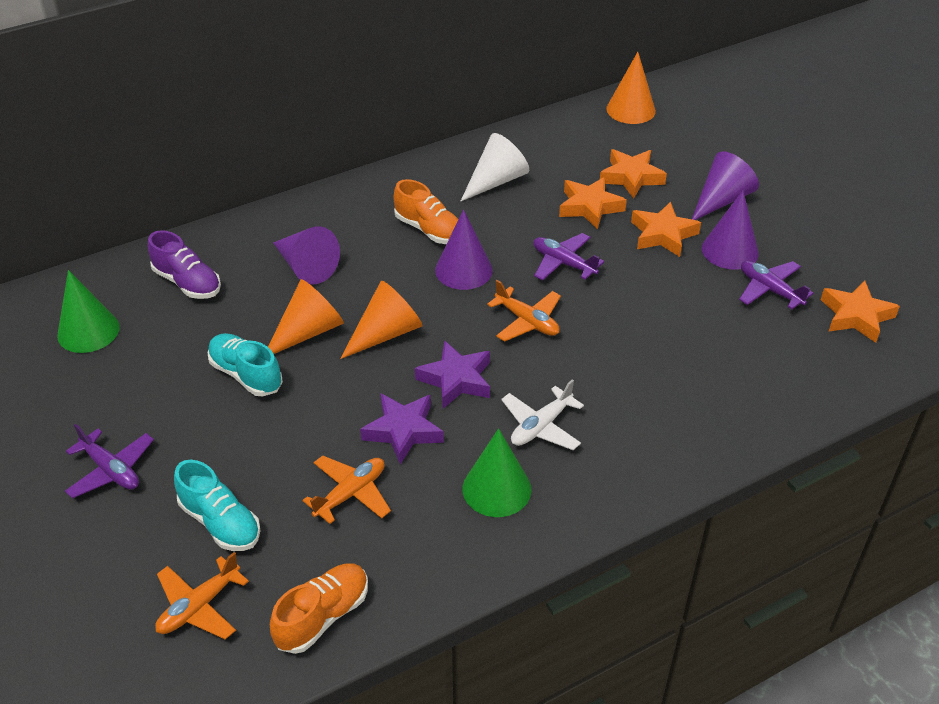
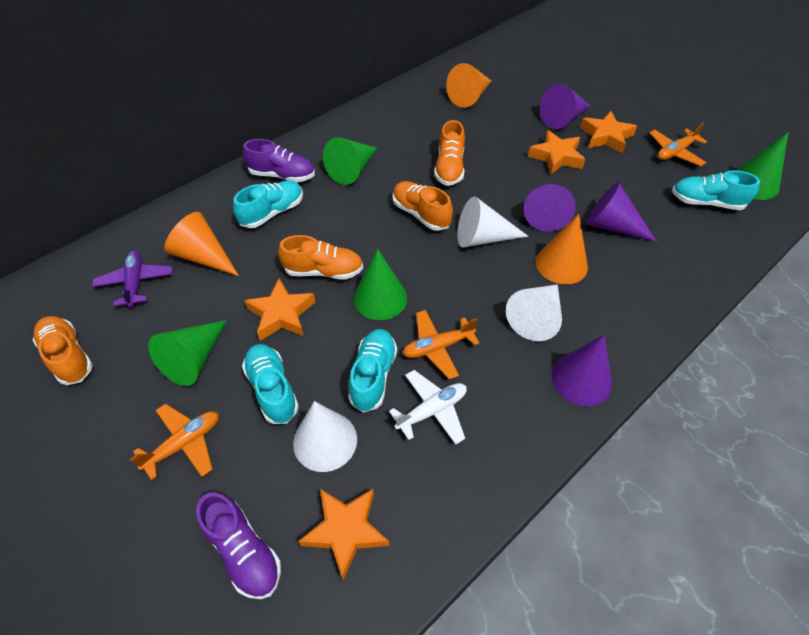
green cone: 2 -> 4
orange shoe: 2 -> 4
purple plane: 3 -> 1
purple shoe: 1 -> 2
purple star: 2 -> 0
turquoise shoe: 2 -> 4
white cone: 1 -> 3

